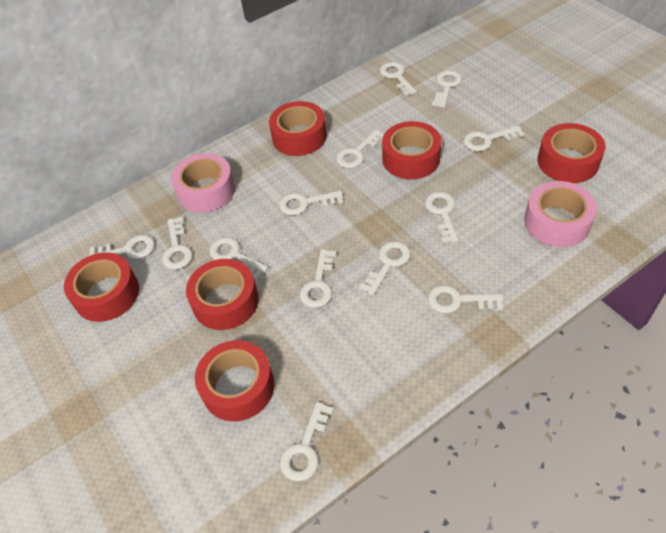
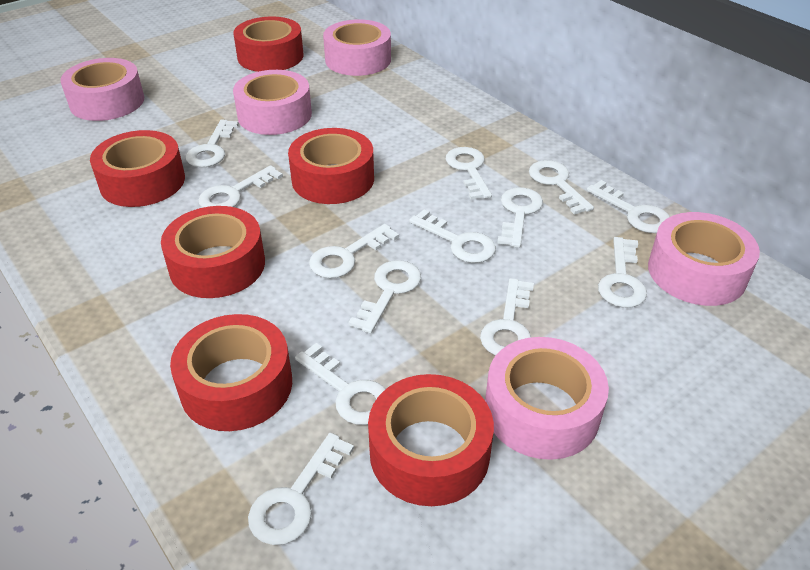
pink tape: 2 -> 5

